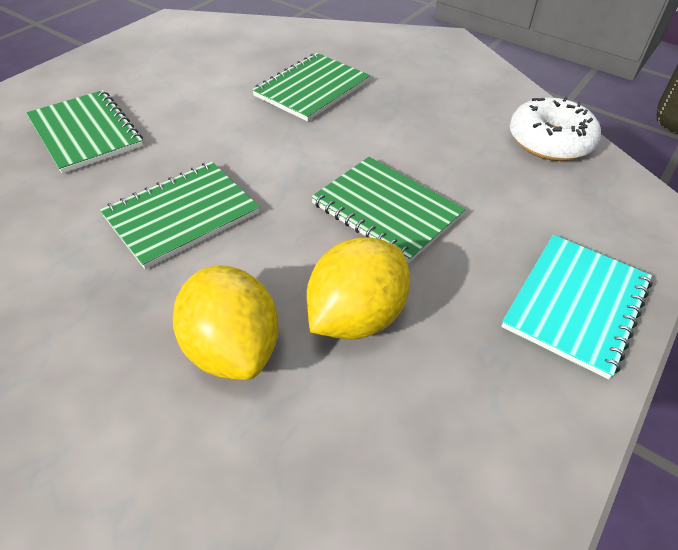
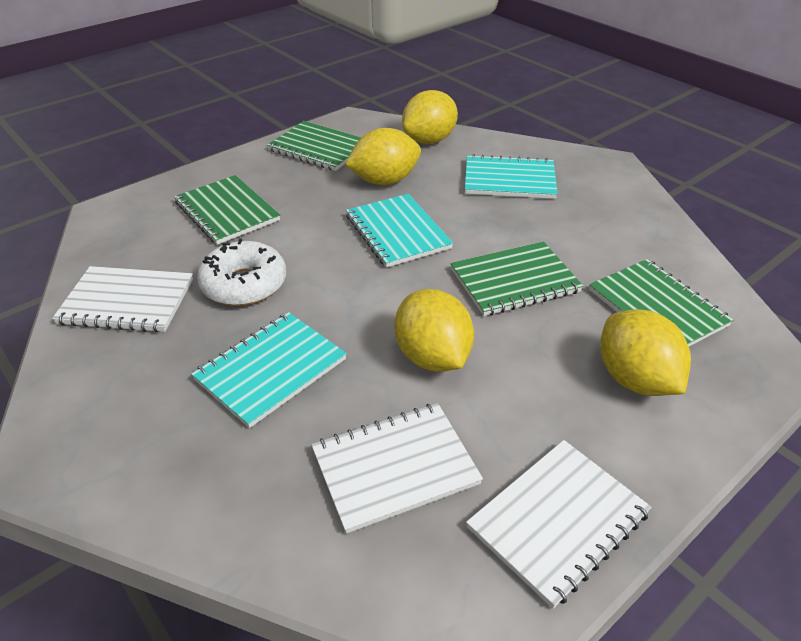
turquoise notebook: 1 -> 3
white notebook: 0 -> 3
yellow lemon: 2 -> 4

